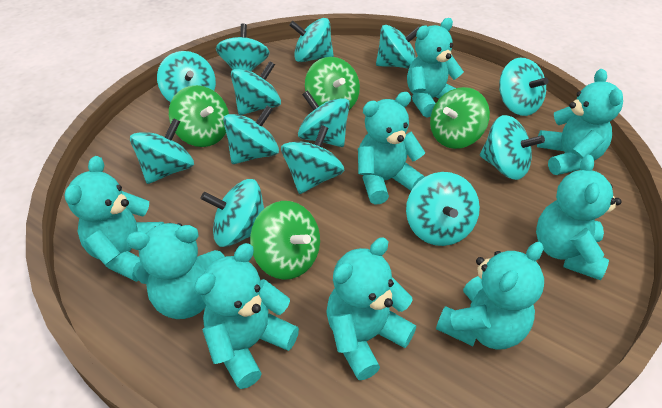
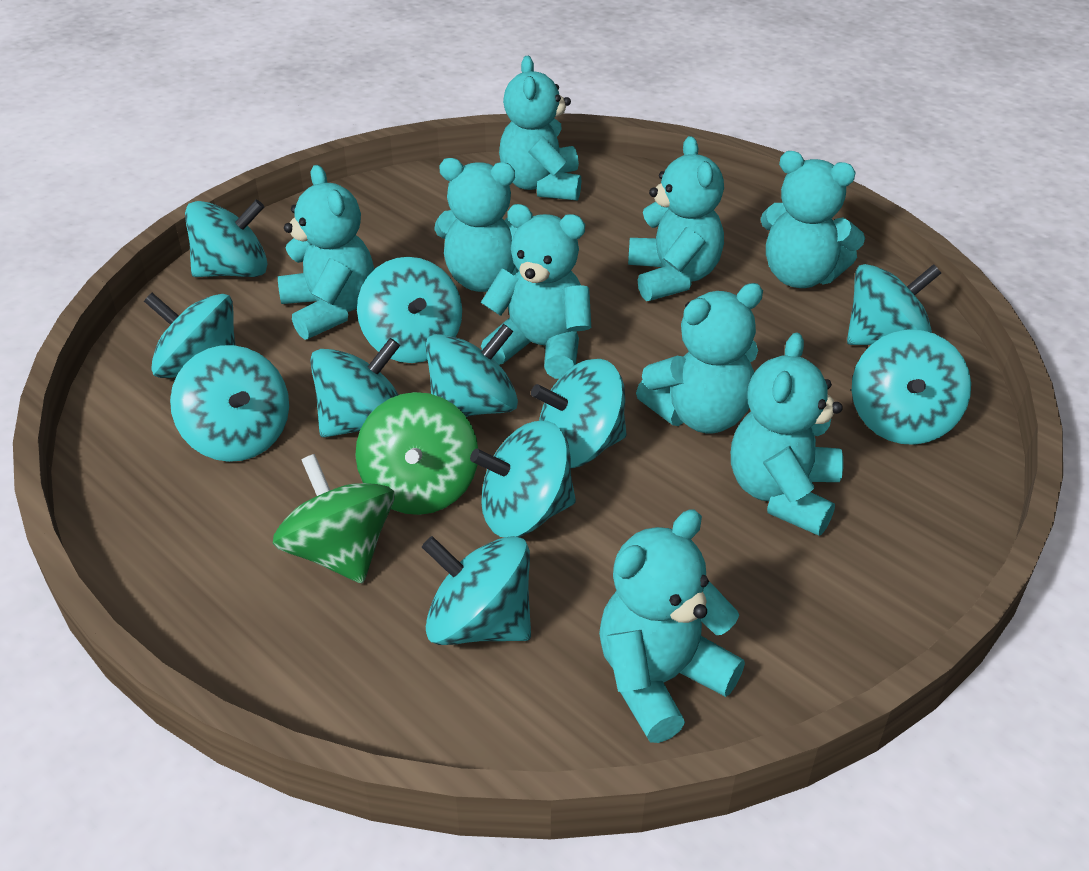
green spinning top: 4 -> 2
turquoise spinning top: 13 -> 11

